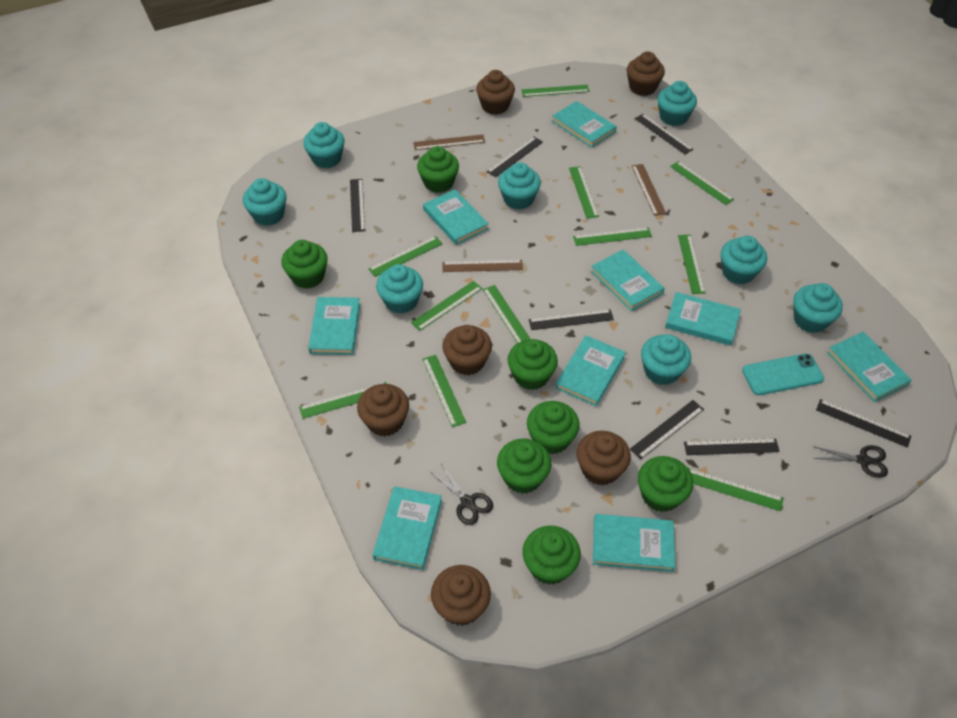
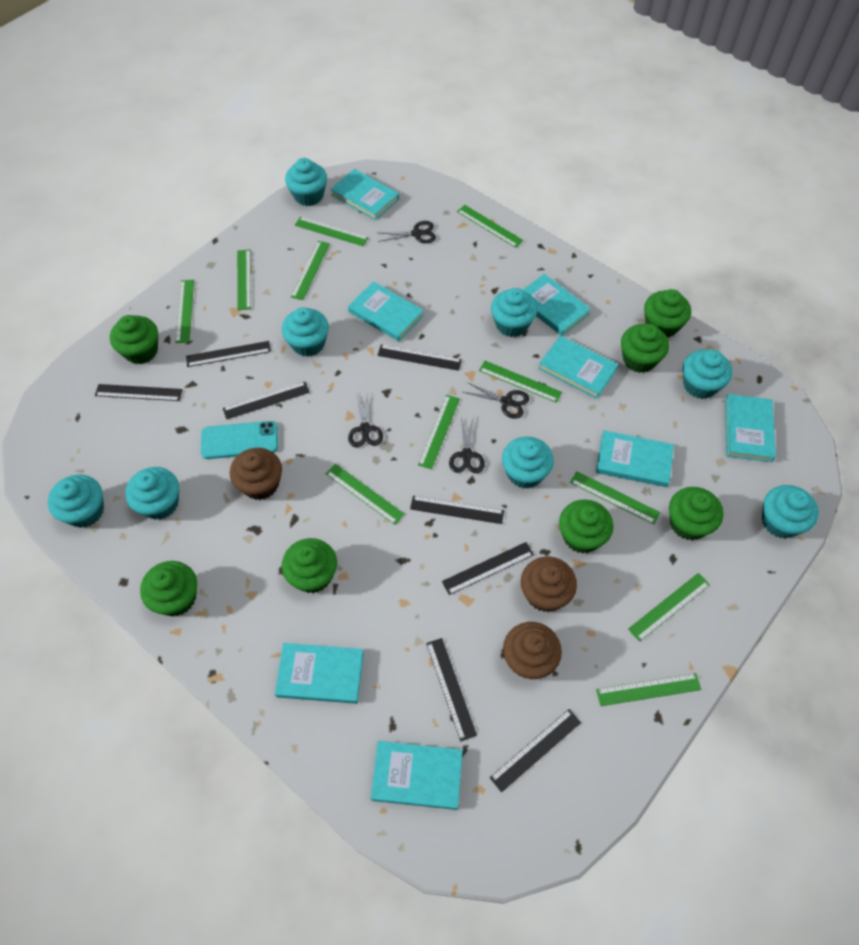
black ruler: 7 -> 8
black scissors: 2 -> 4
brown cupcake: 6 -> 3
brown ruler: 3 -> 0
turquoise book: 9 -> 8

